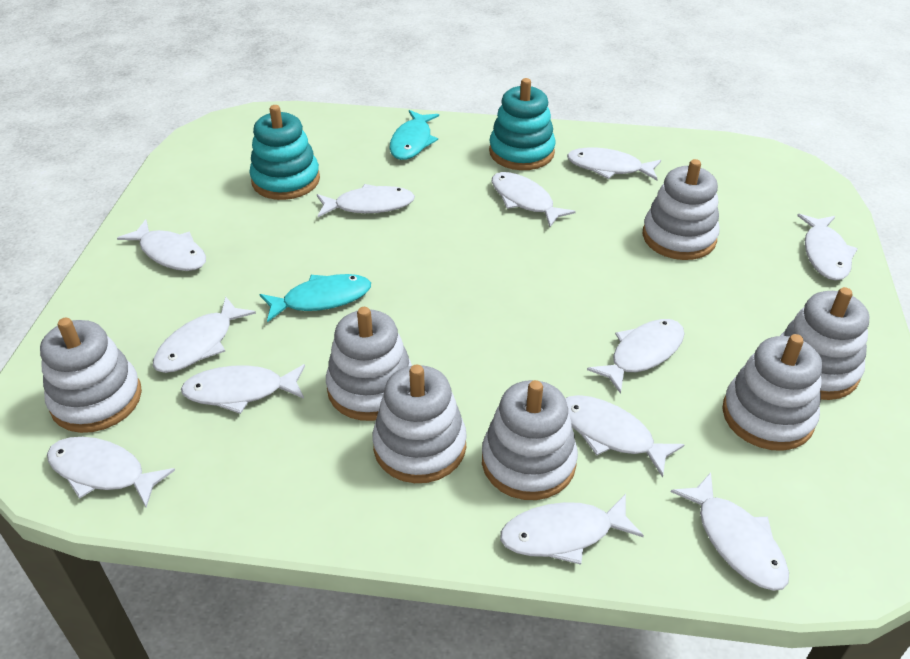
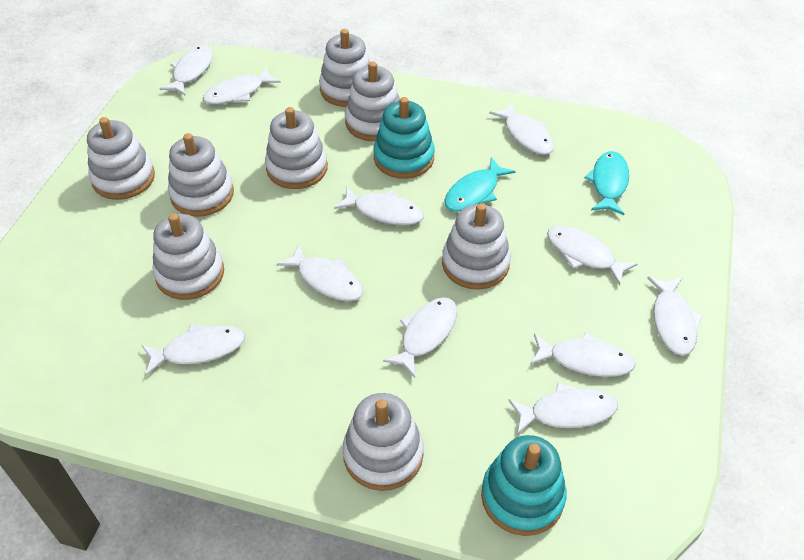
white fish: 12 -> 11
white stacking toy: 7 -> 8

